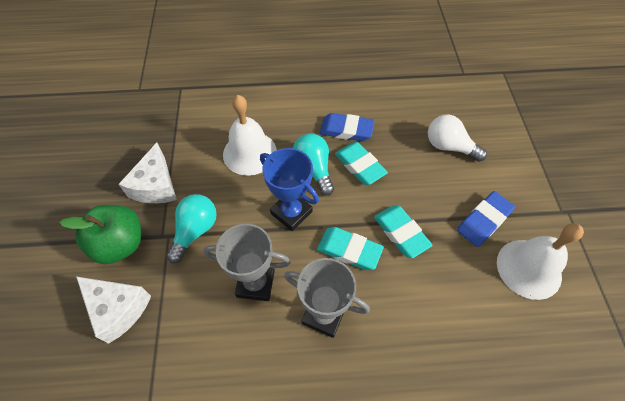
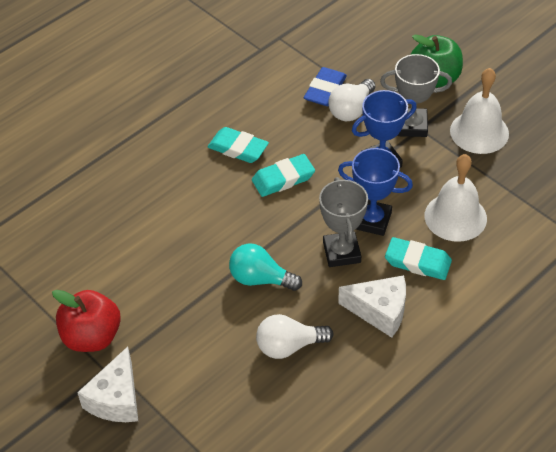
blue eraser: 2 -> 1
blue trophy: 1 -> 2
red apple: 0 -> 1
turquoise light bulb: 2 -> 1
white light bulb: 1 -> 2

